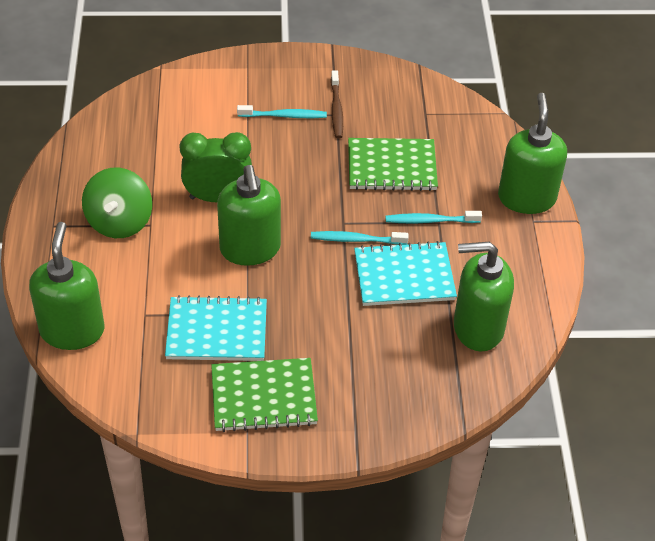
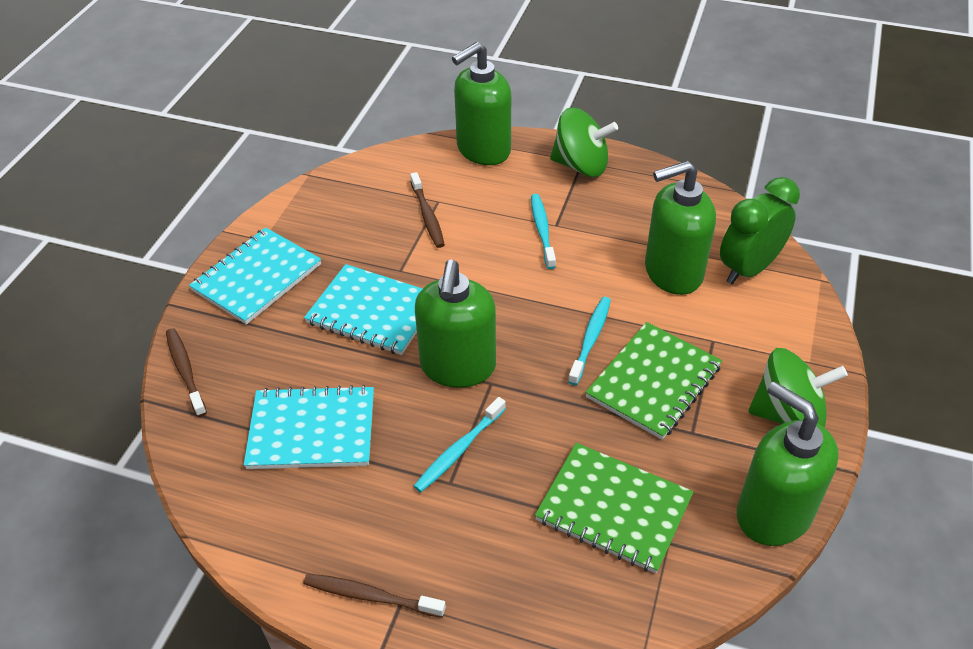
brown toothbrush: 1 -> 3
green spinning top: 1 -> 2
turquoise notebook: 2 -> 3

